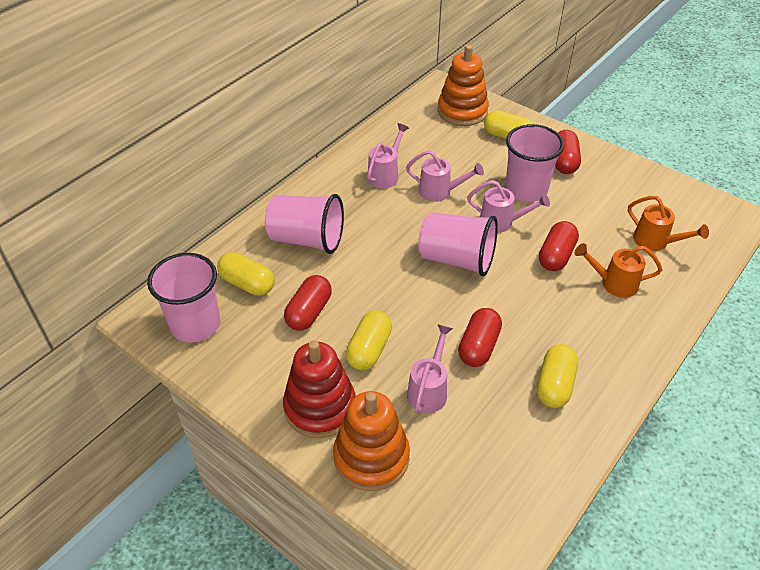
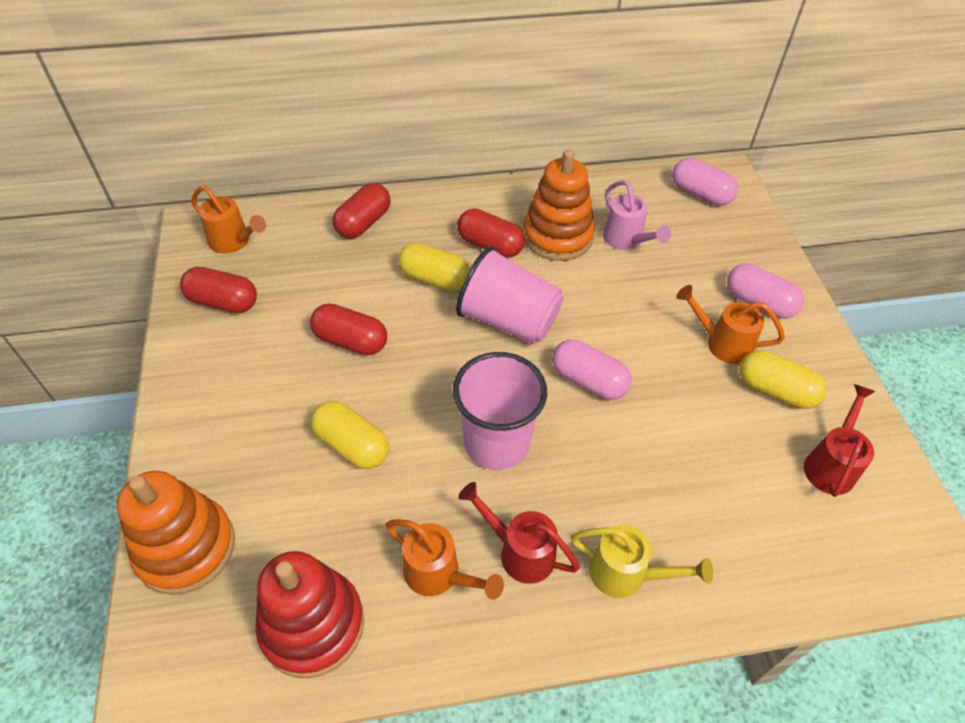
orange watering can: 2 -> 3
pink capsule: 0 -> 3
pink cup: 4 -> 2
pink watering can: 4 -> 1
red watering can: 0 -> 2
yellow capsule: 4 -> 3
yellow watering can: 0 -> 1

